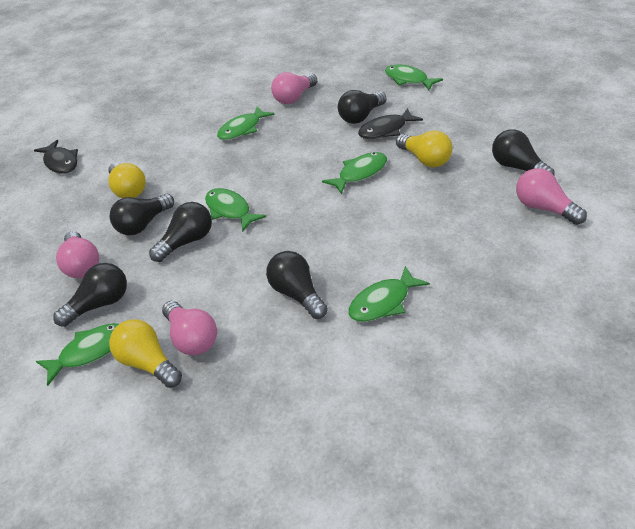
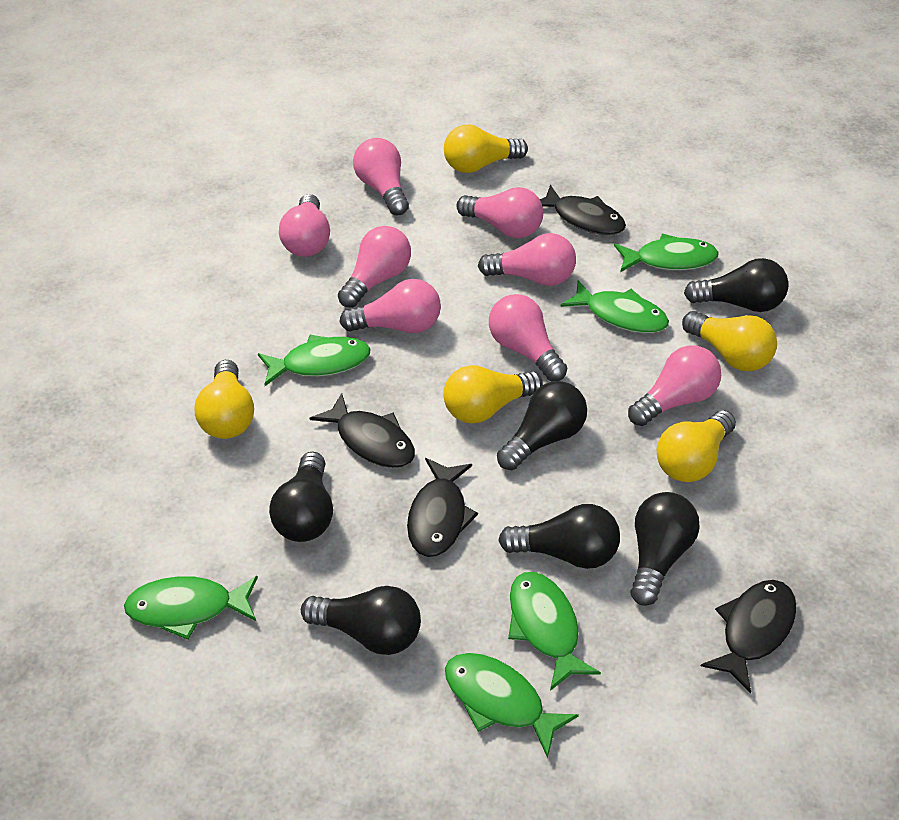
black fish: 2 -> 4
pink light bulb: 4 -> 8
yellow light bulb: 3 -> 5

